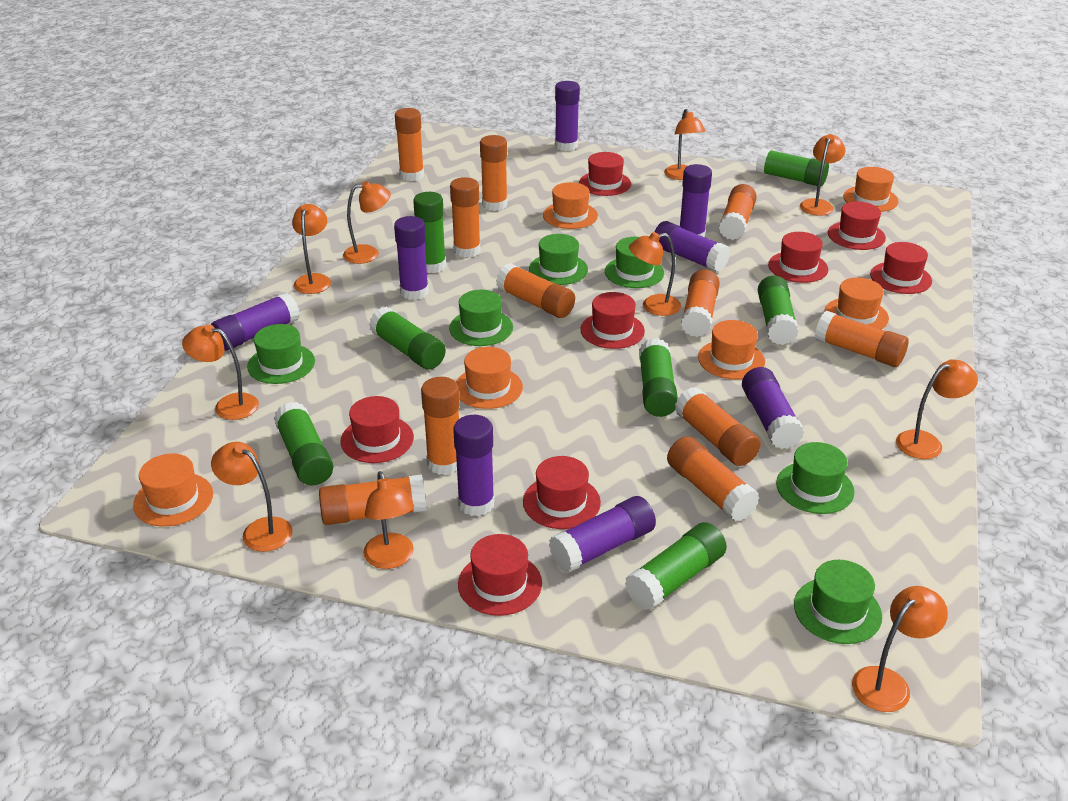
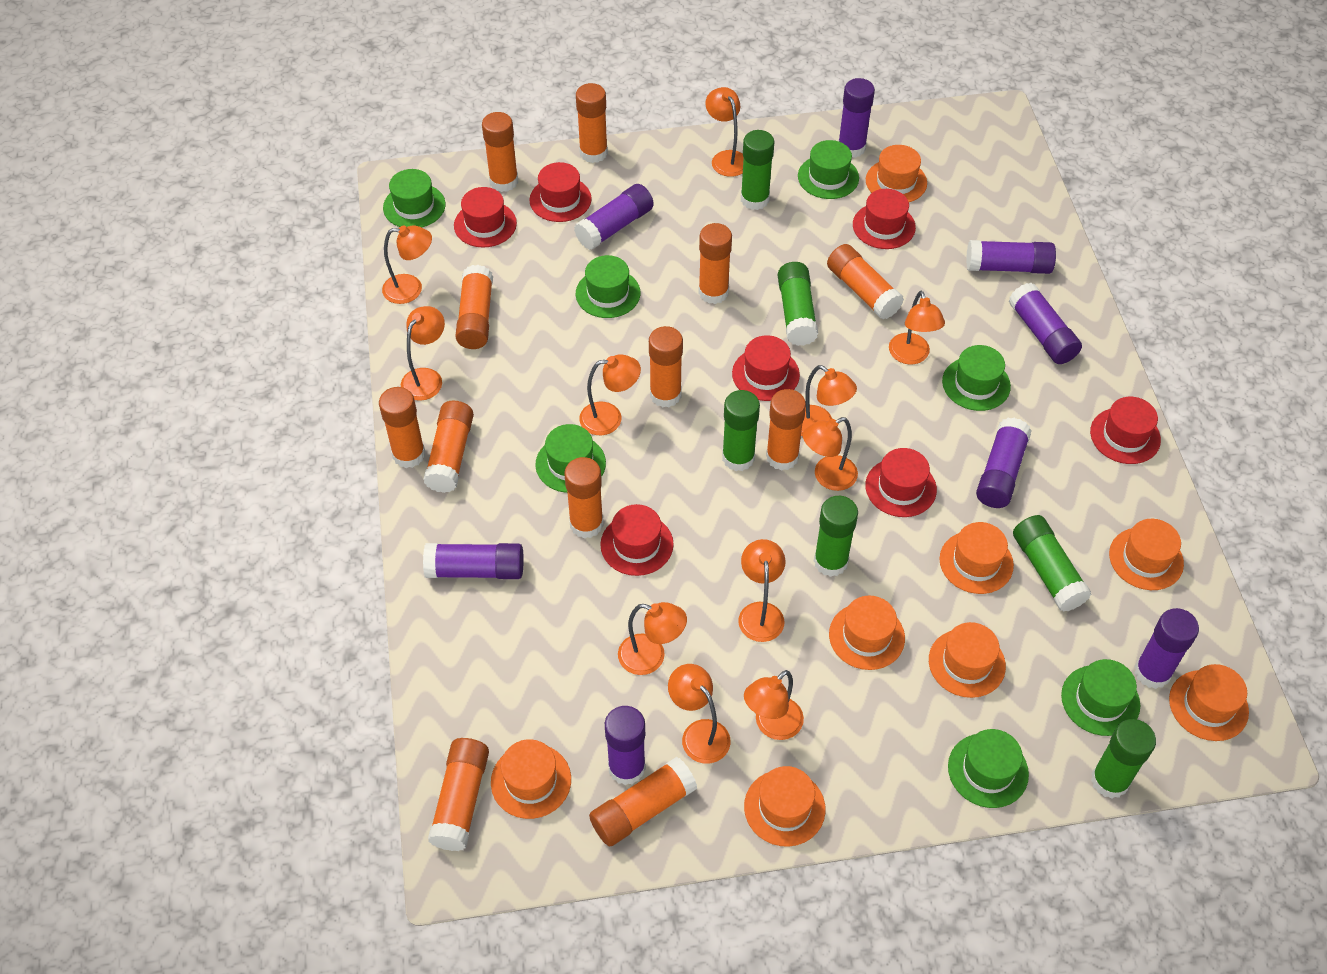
green glue stick: 7 -> 6
green hat: 6 -> 7
orange glue stick: 11 -> 12
orange hat: 6 -> 8
orange lamp: 10 -> 11
red hat: 8 -> 7

